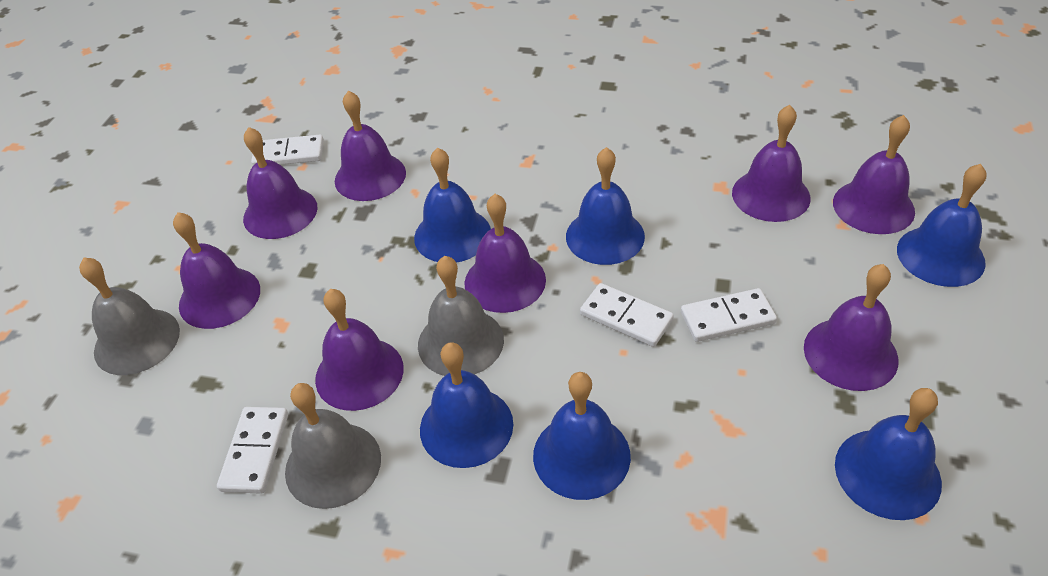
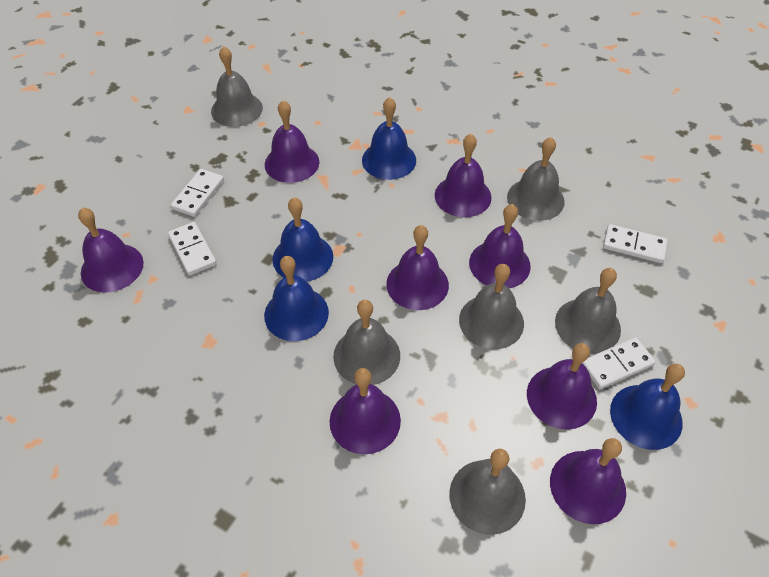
blue bell: 6 -> 4
grey bell: 3 -> 6

